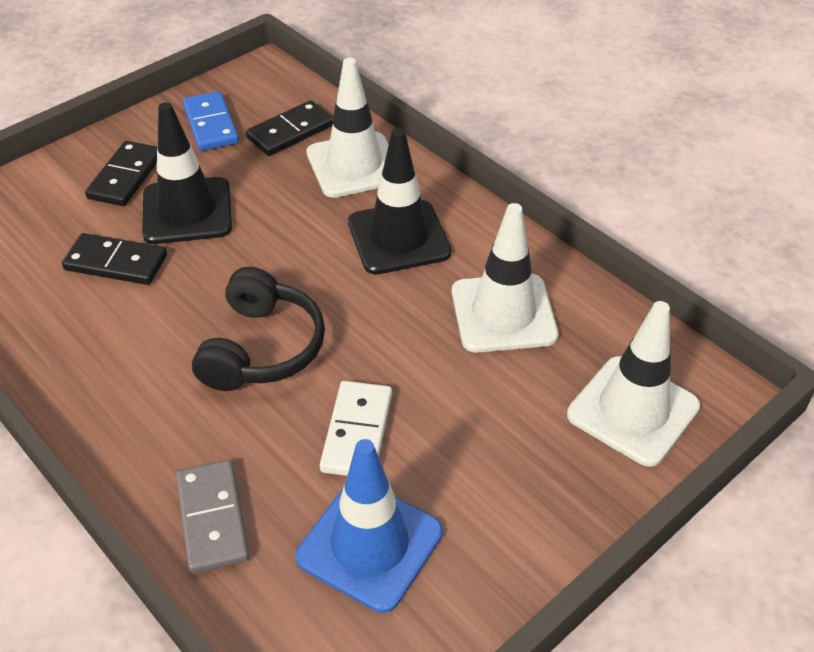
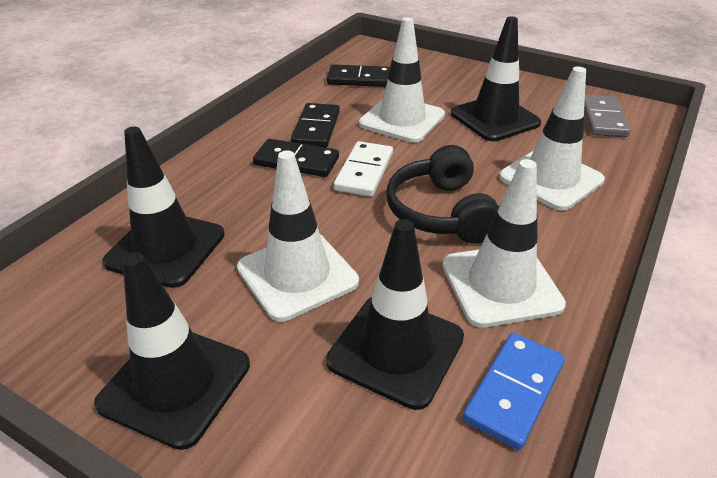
black traffic cone: 2 -> 4
blue traffic cone: 1 -> 0
white traffic cone: 3 -> 4

